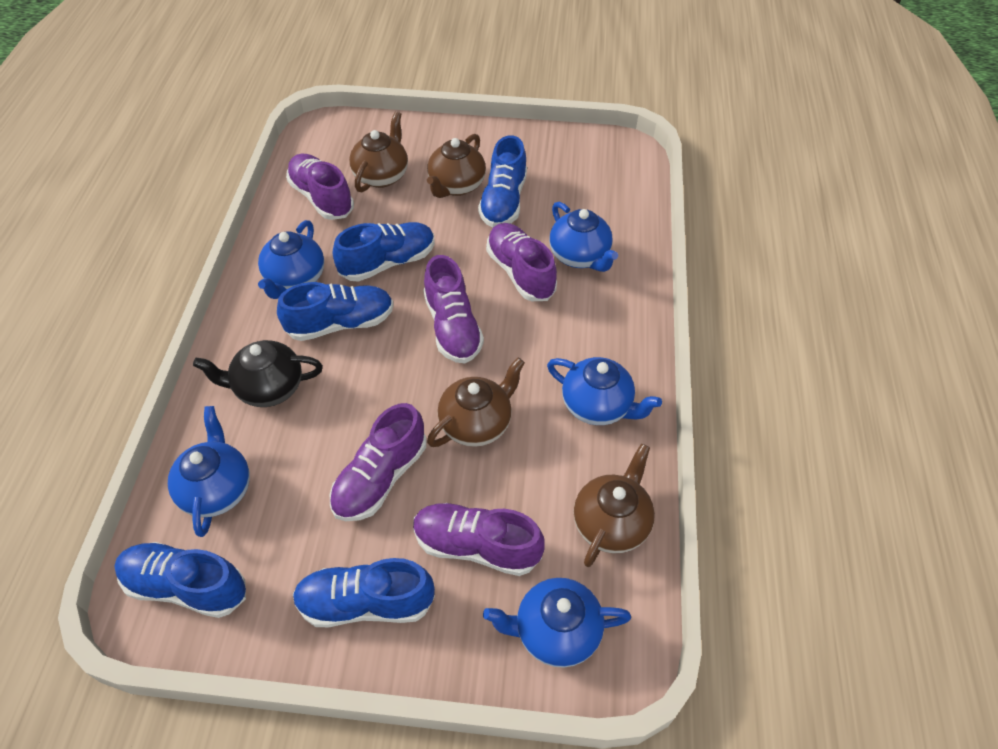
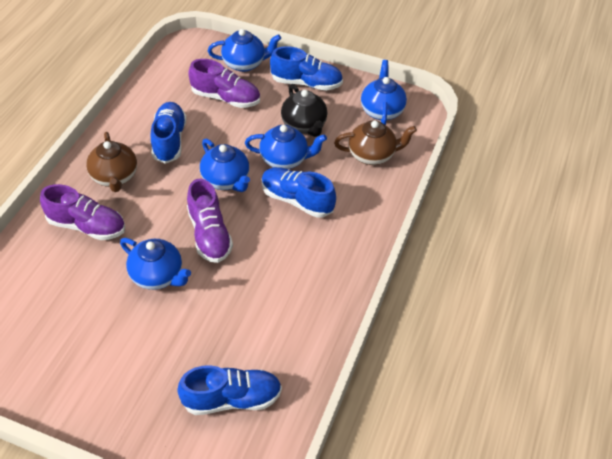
blue shoe: 5 -> 4
brown teapot: 4 -> 2
purple shoe: 5 -> 3

